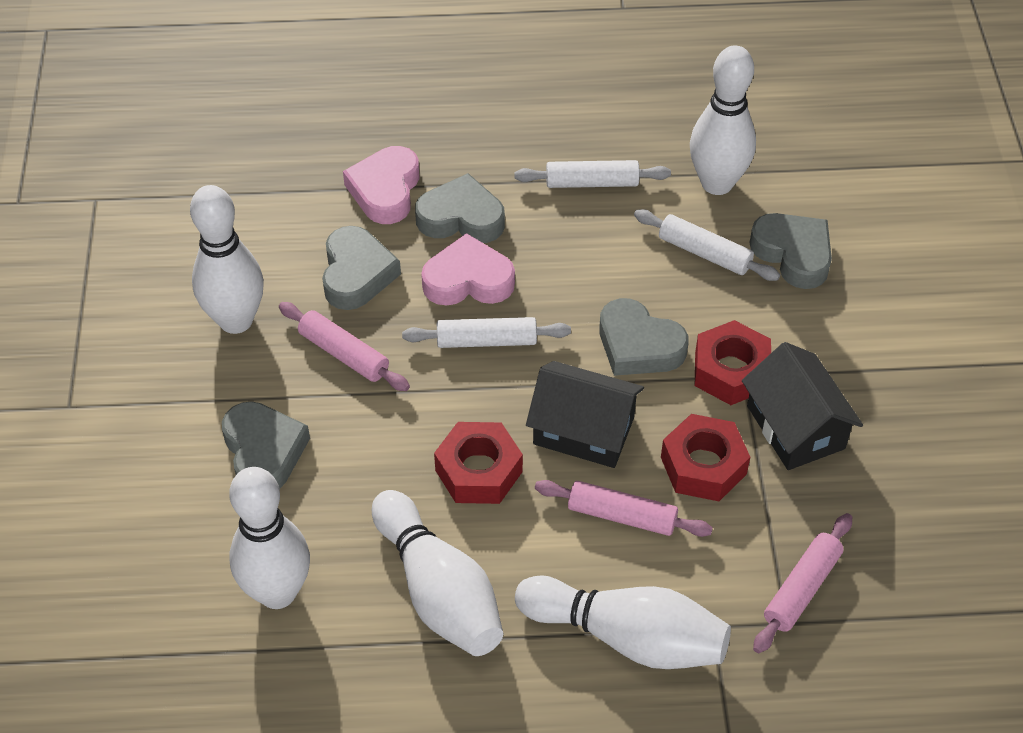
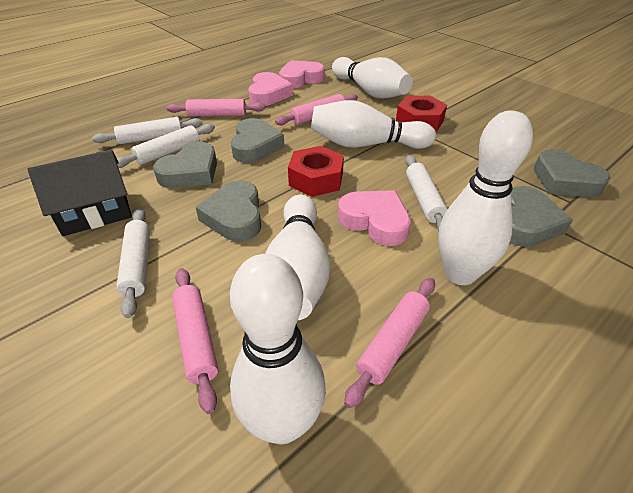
black house: 2 -> 1
pink heart: 2 -> 3
pink rolling pin: 3 -> 4
red nut: 3 -> 2
white rolling pin: 3 -> 4

